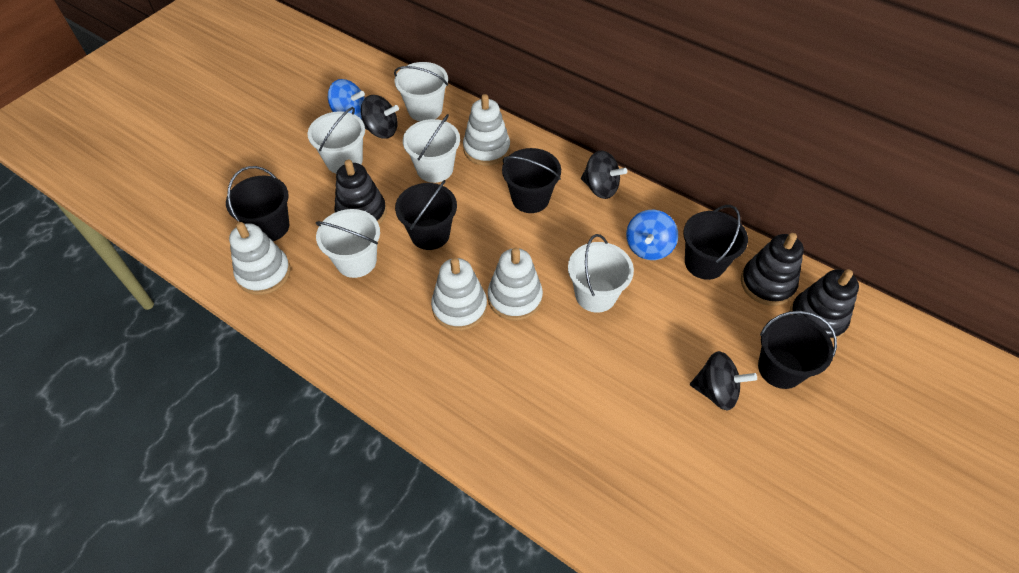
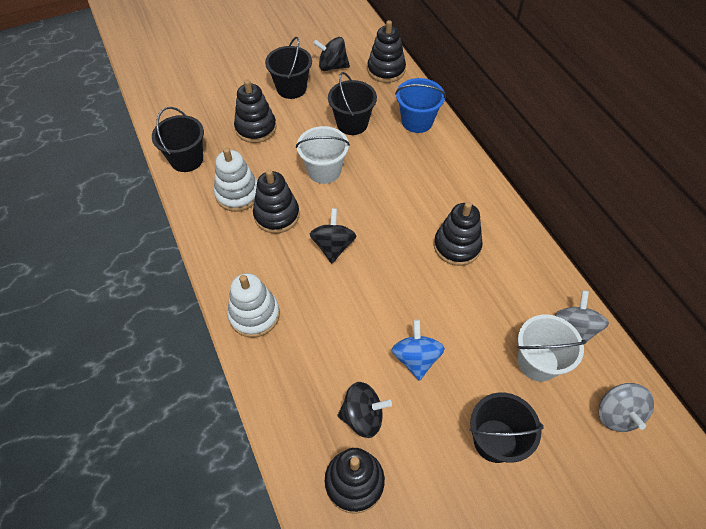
black bucket: 5 -> 4
black stacking toy: 3 -> 5
blue bucket: 0 -> 1
blue spinning top: 2 -> 1
grey spinning top: 0 -> 2
white bucket: 5 -> 2
white stacking toy: 4 -> 2

